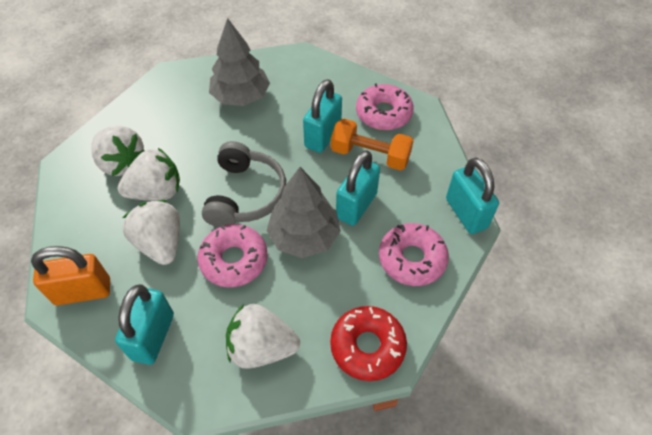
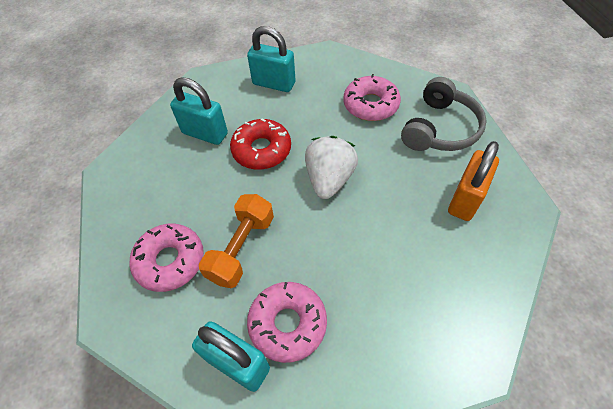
grey tree: 2 -> 0
turquoise padlock: 4 -> 3
white strawberry: 4 -> 1

